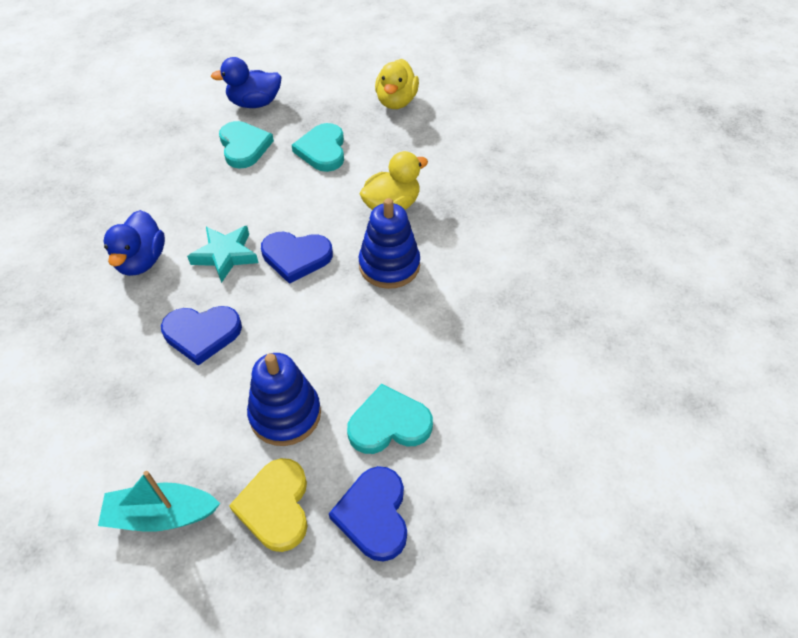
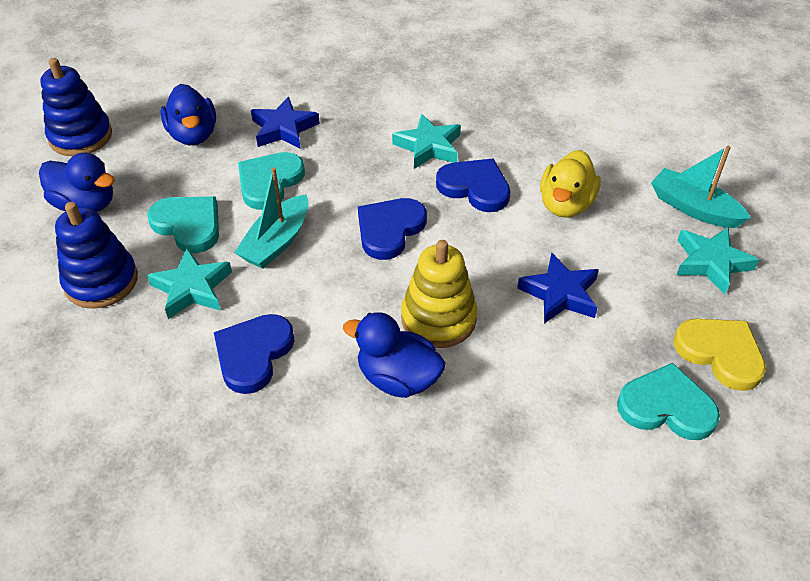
blue duck: 2 -> 3
blue star: 0 -> 2
turquoise boat: 1 -> 2
turquoise star: 1 -> 3
yellow duck: 2 -> 1
yellow stacking toy: 0 -> 1

